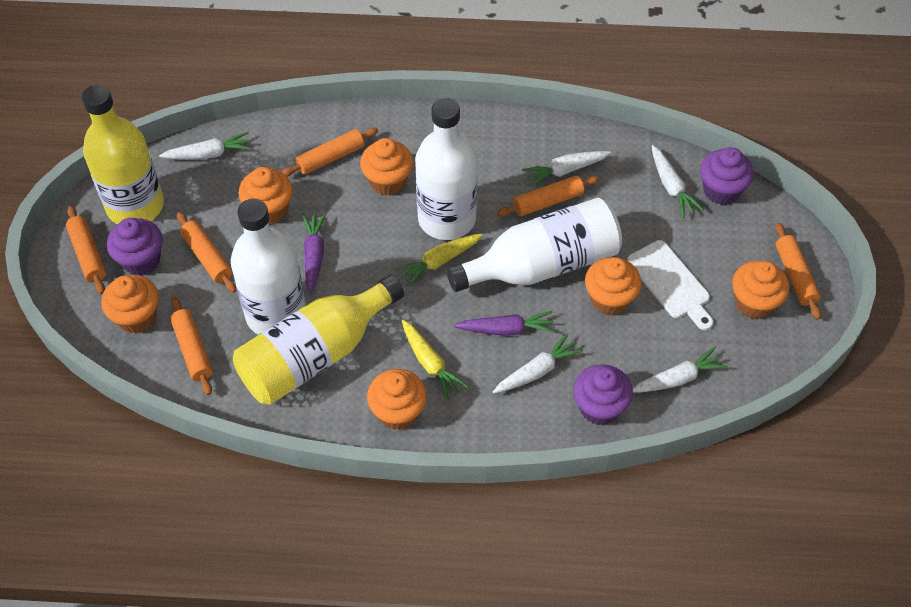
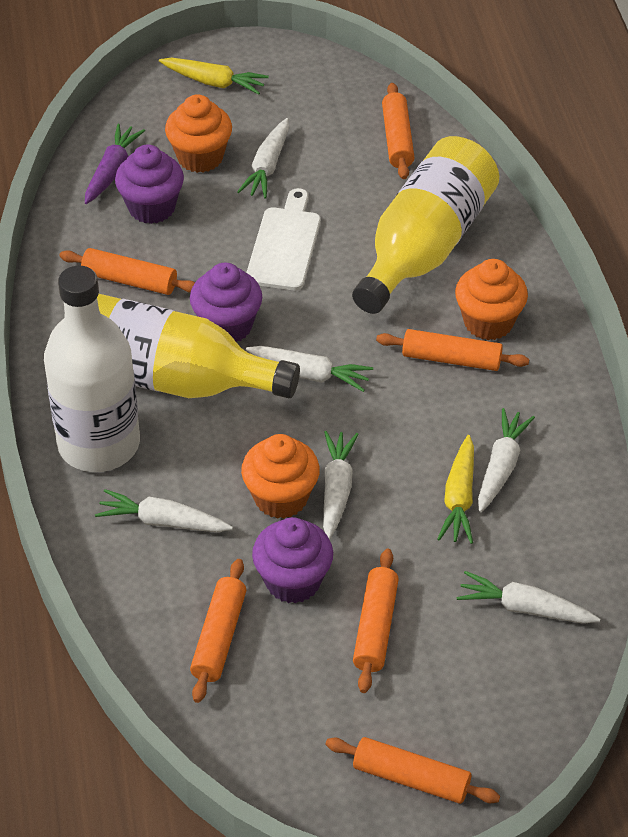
orange cupcake: 6 -> 3
purple carrot: 2 -> 1
white bottle: 3 -> 1
white carrot: 5 -> 6

